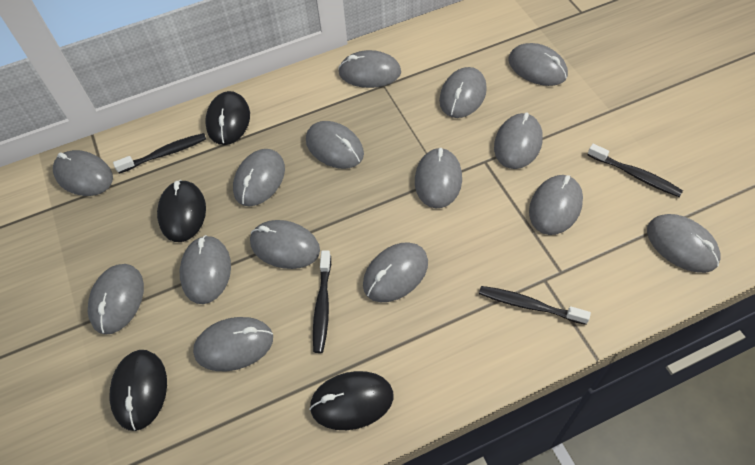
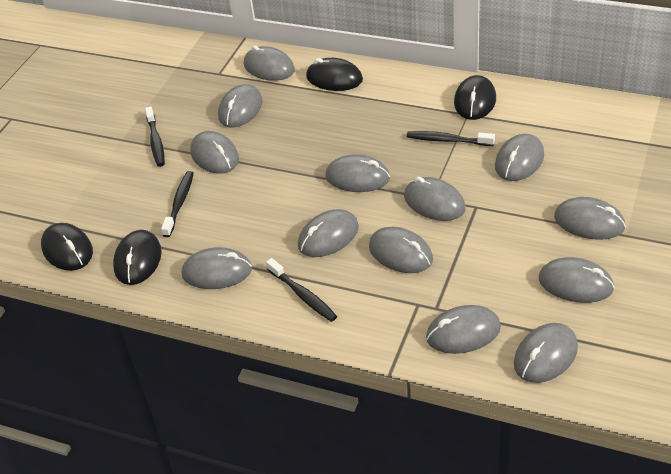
grey mouse: 15 -> 13

